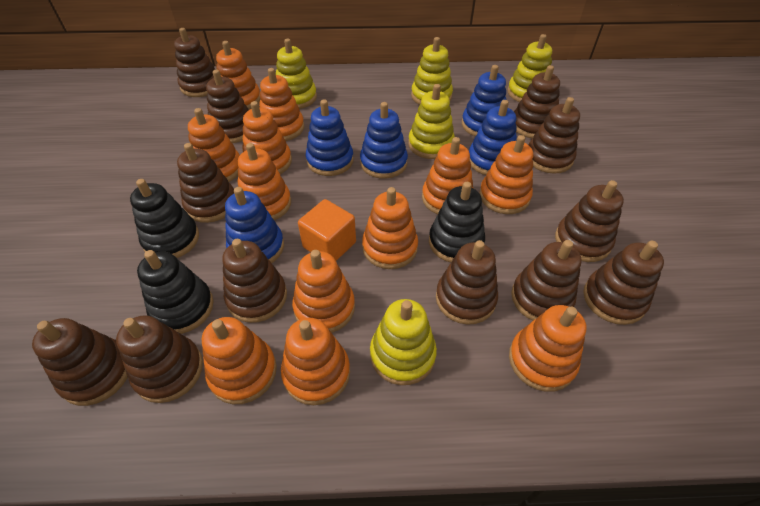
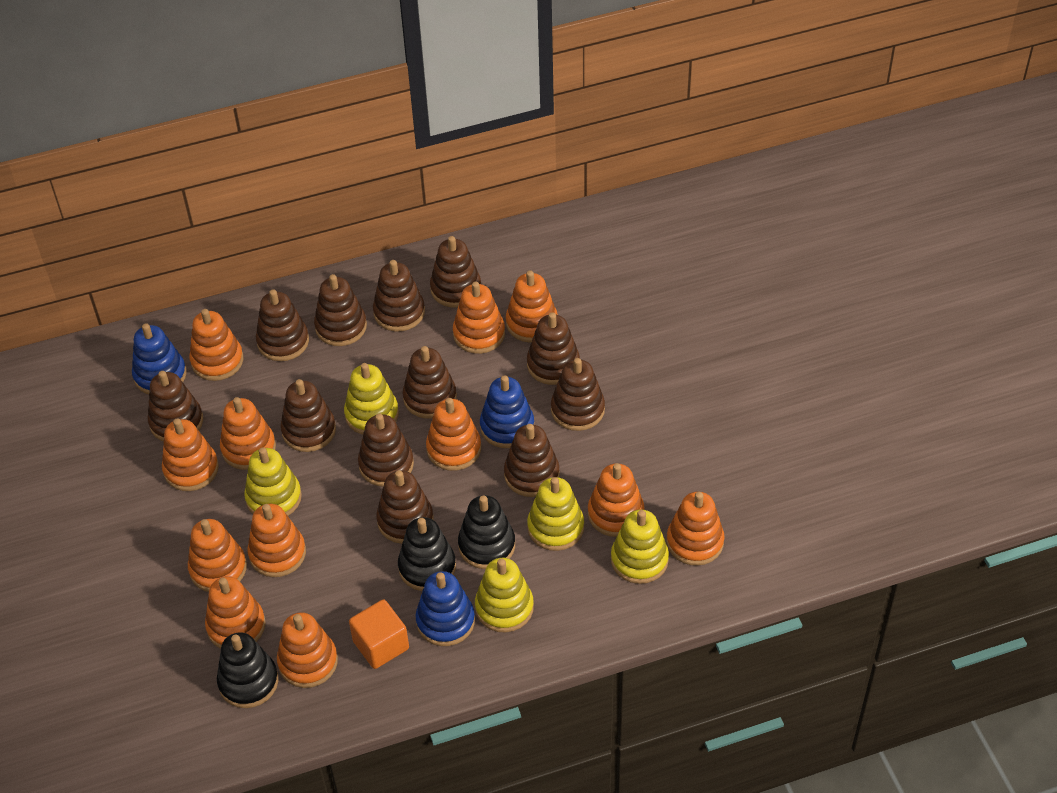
blue stacking toy: 5 -> 3

